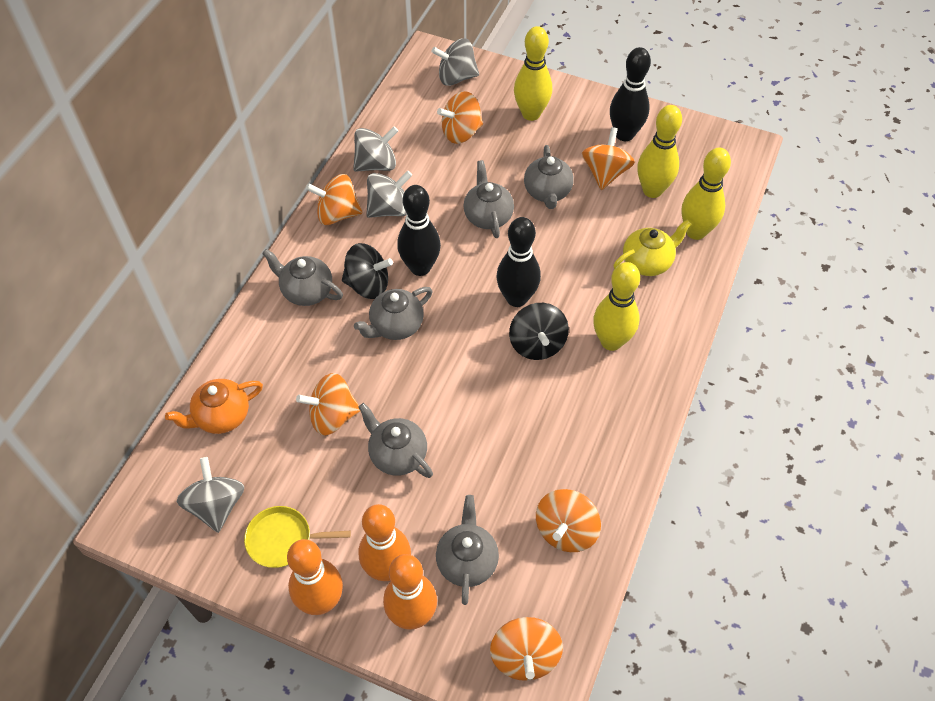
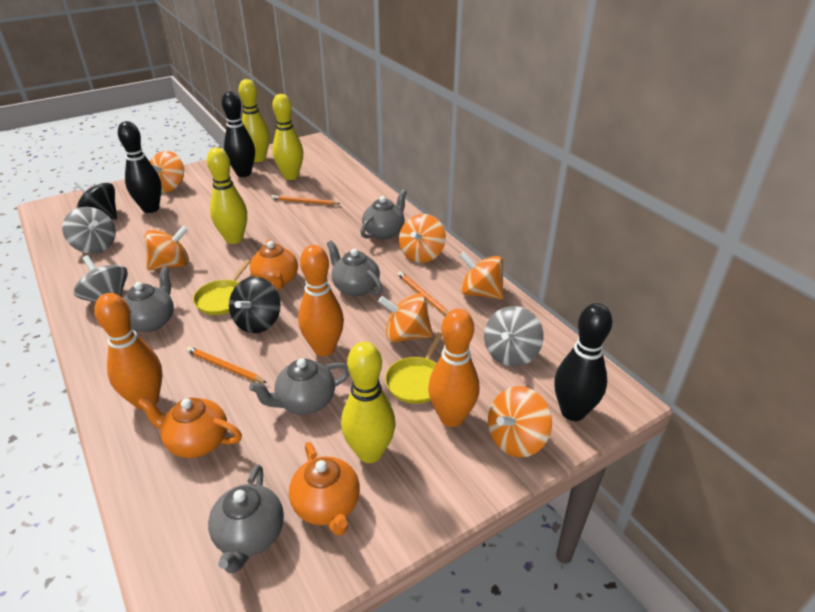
grey spinning top: 4 -> 3
grey teapot: 6 -> 5
orange pencil: 0 -> 3
orange teapot: 1 -> 3
yellow pan: 1 -> 2
yellow teapot: 1 -> 0

